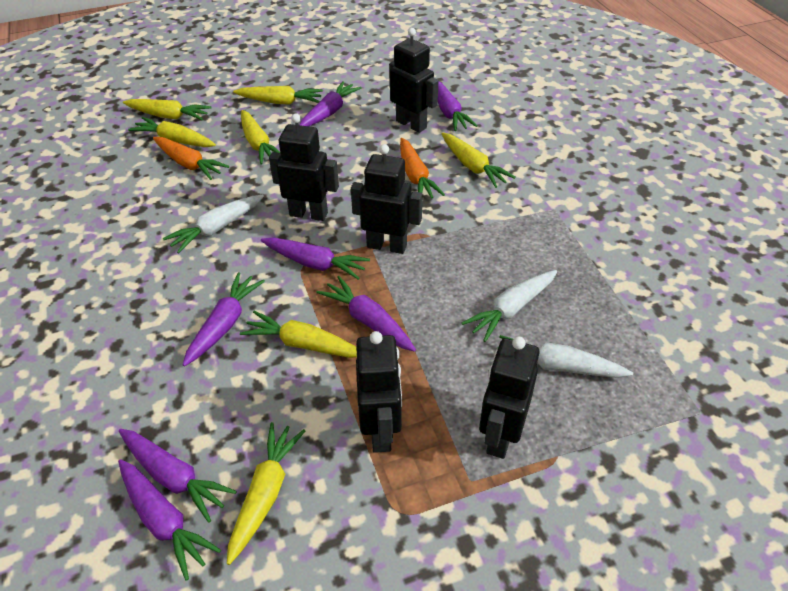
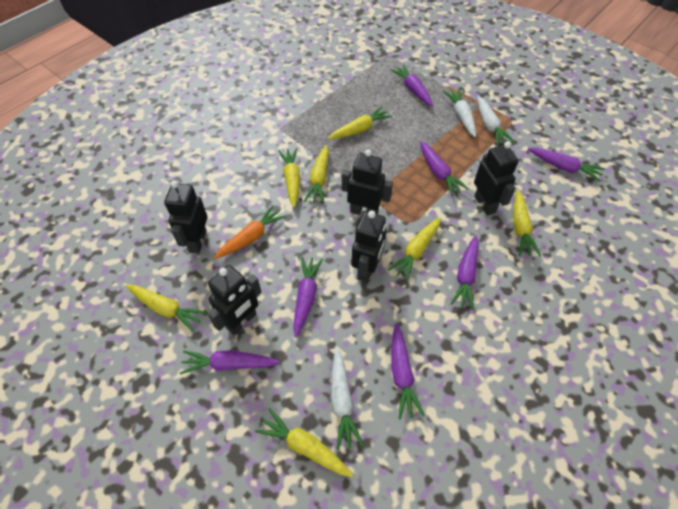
orange carrot: 2 -> 1

